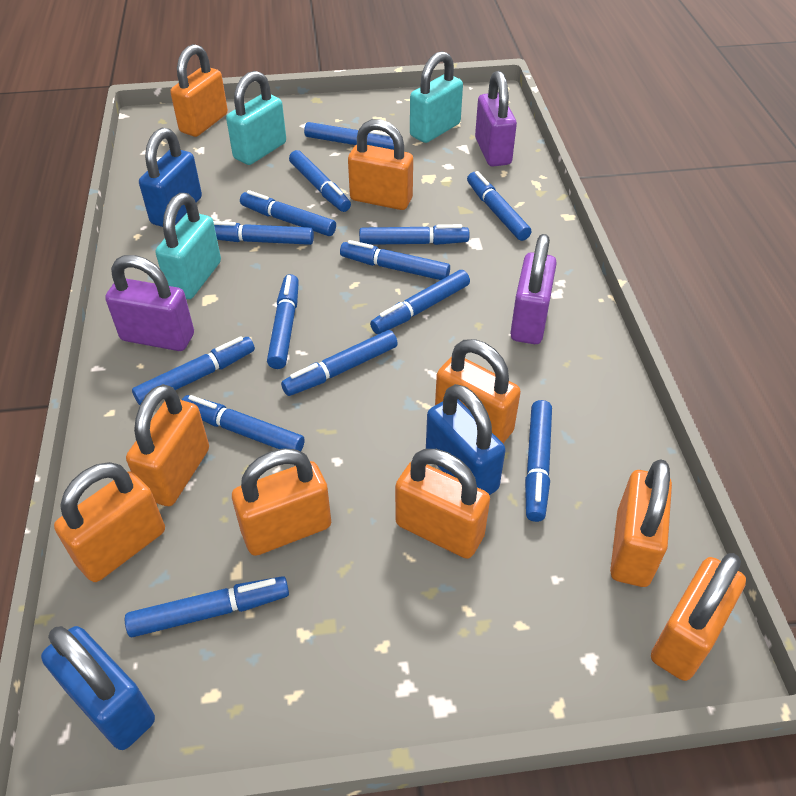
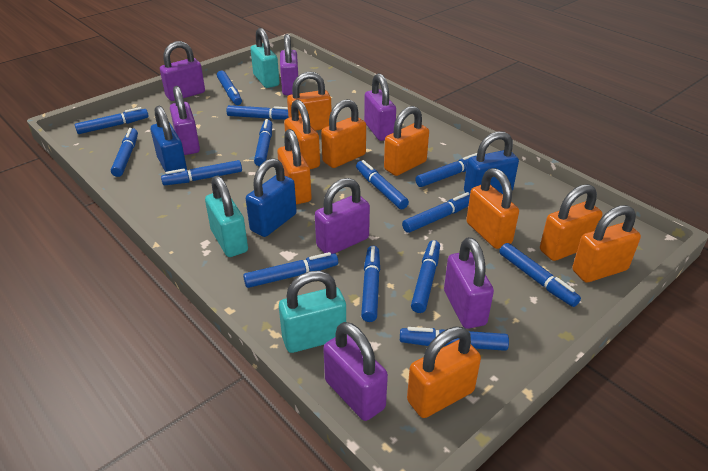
purple padlock: 3 -> 7

